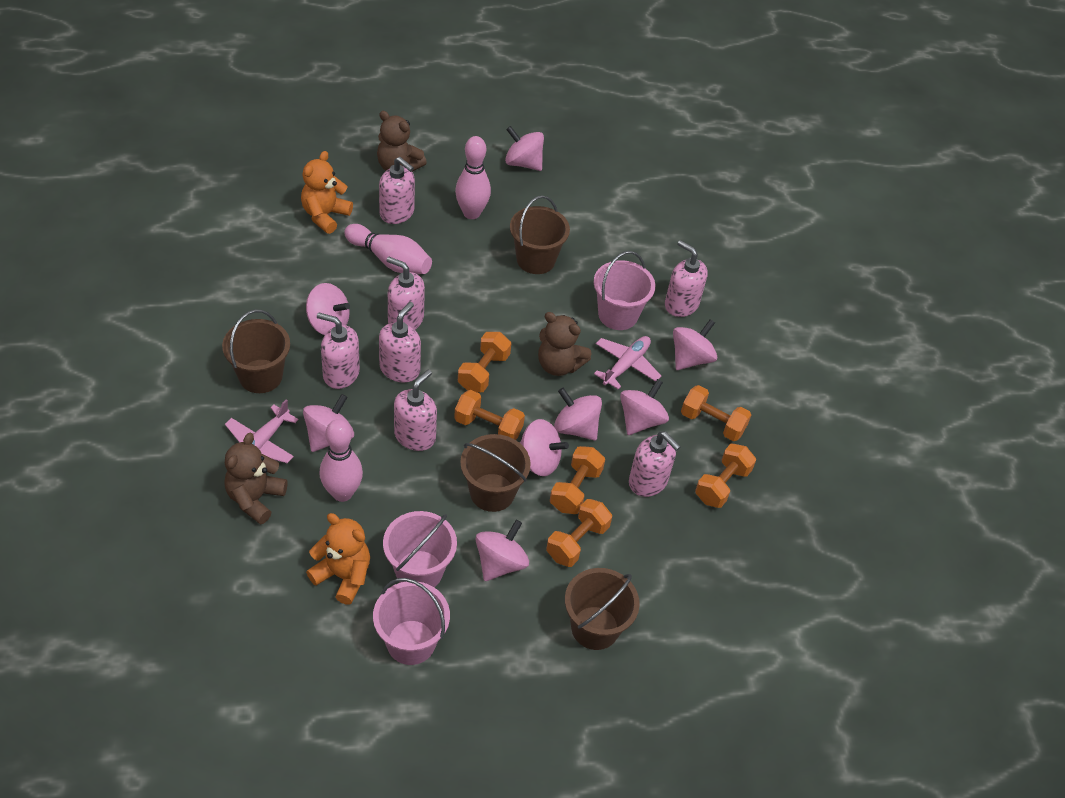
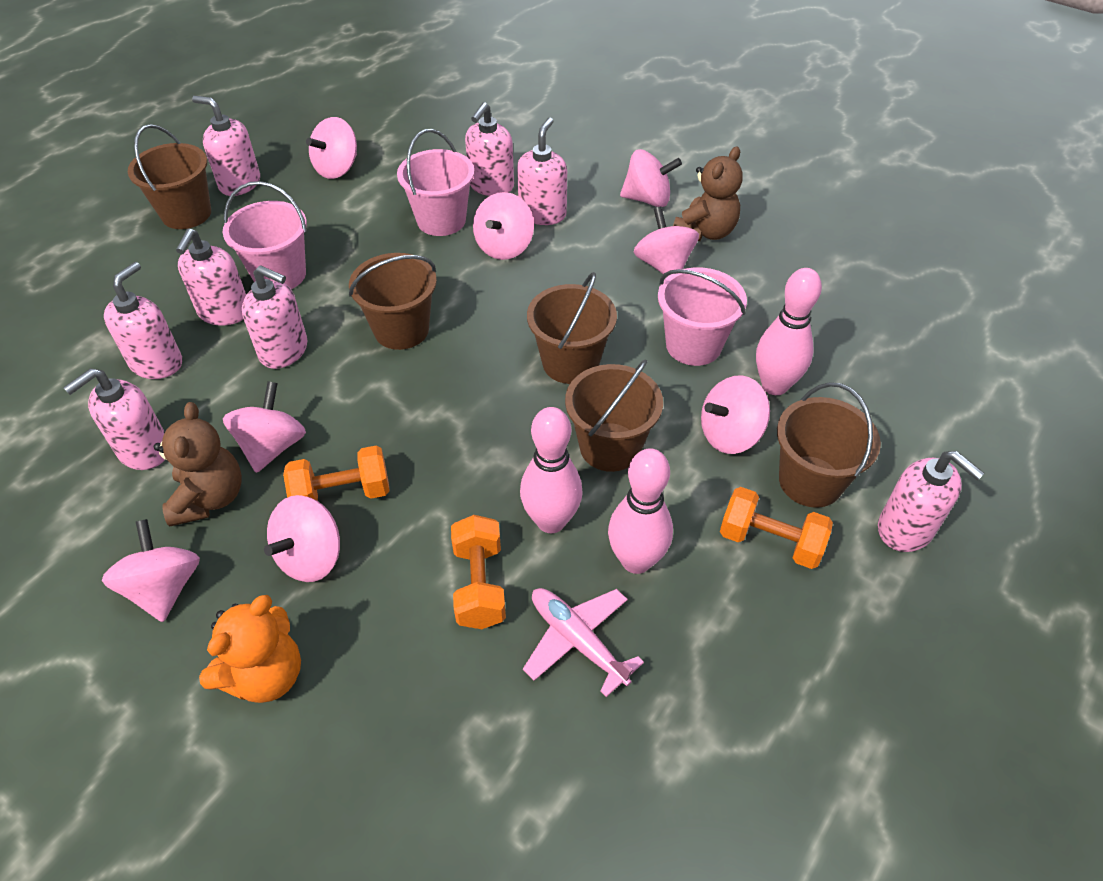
brown bucket: 4 -> 5
brown teddy bear: 3 -> 2
orange dumbbell: 6 -> 3
orange teddy bear: 2 -> 1
pink plane: 2 -> 1
pink soap dispenser: 7 -> 8

